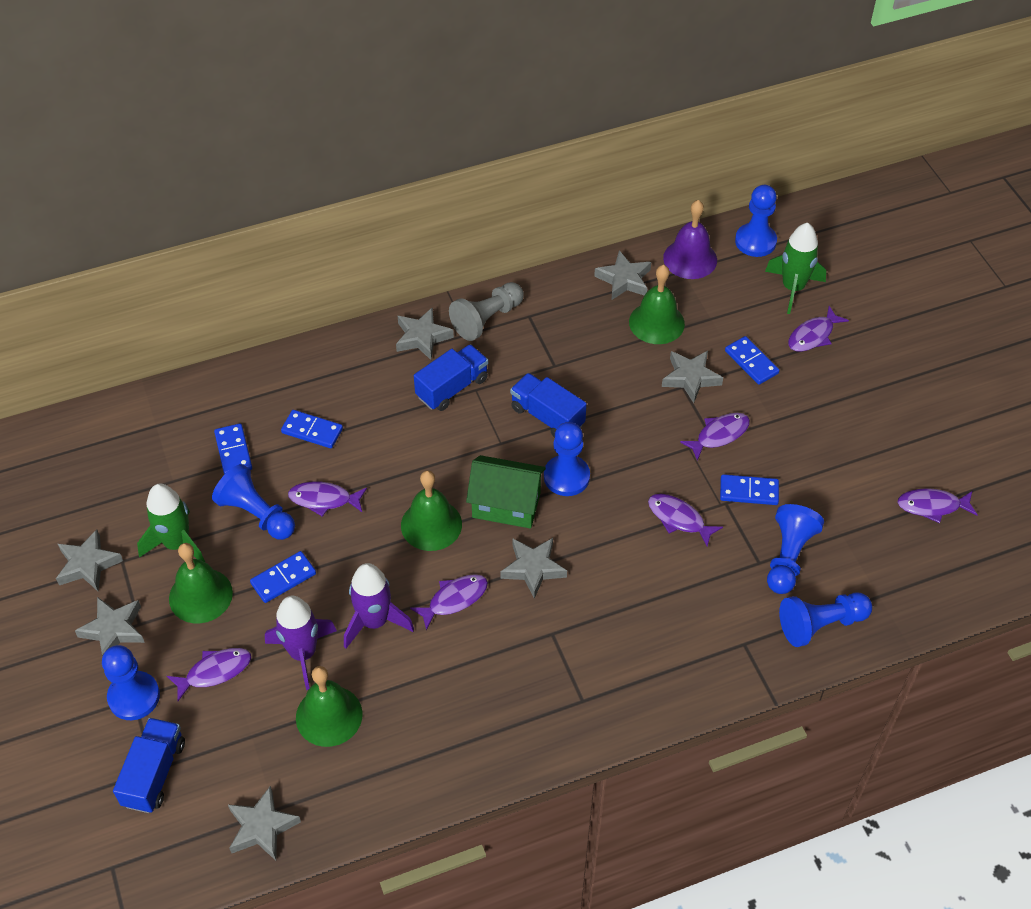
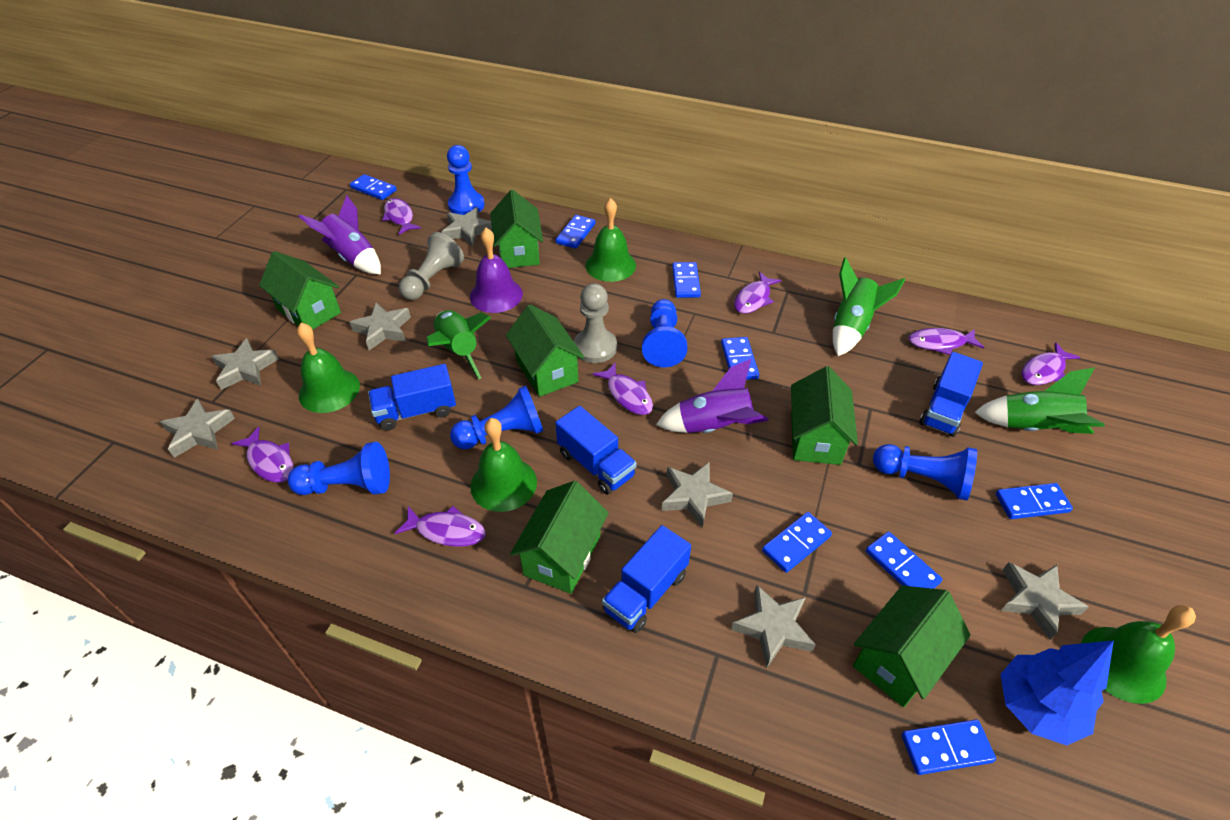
blue domino: 5 -> 8
blue pawn: 6 -> 5
blue tree: 0 -> 1
blue truck: 3 -> 4
green house: 1 -> 6
green rocket: 2 -> 3
grey pawn: 1 -> 2

